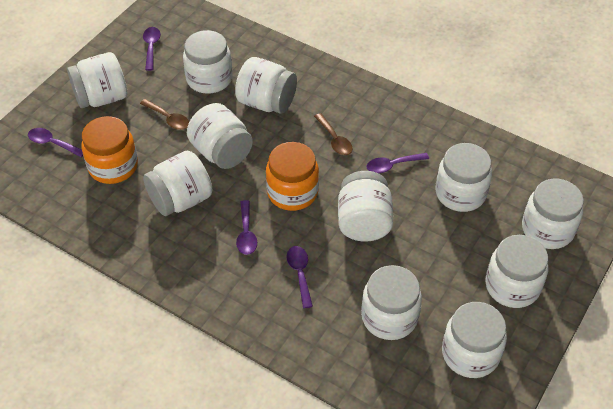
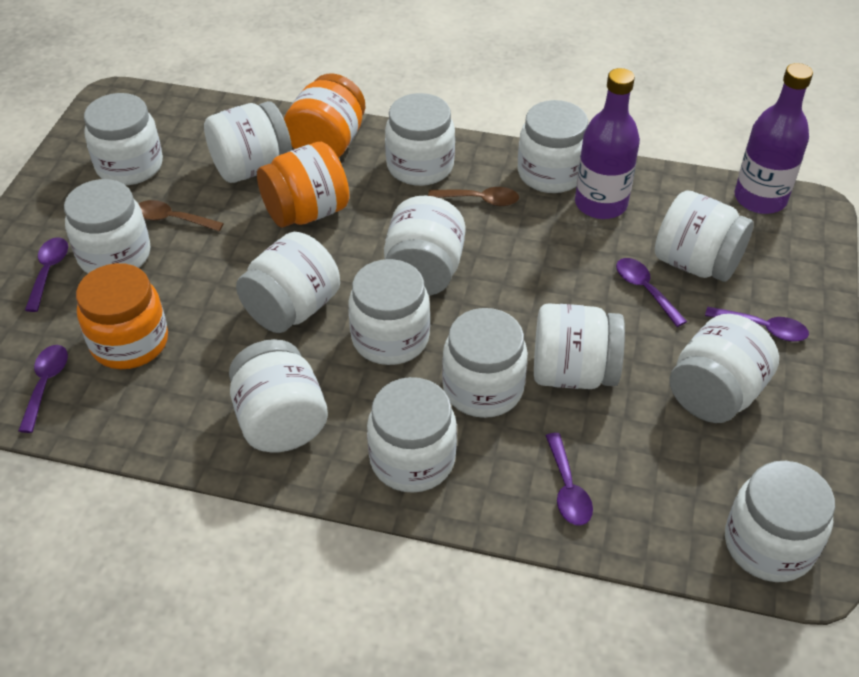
orange jar: 2 -> 3
purple bottle: 0 -> 2
white jar: 11 -> 15

